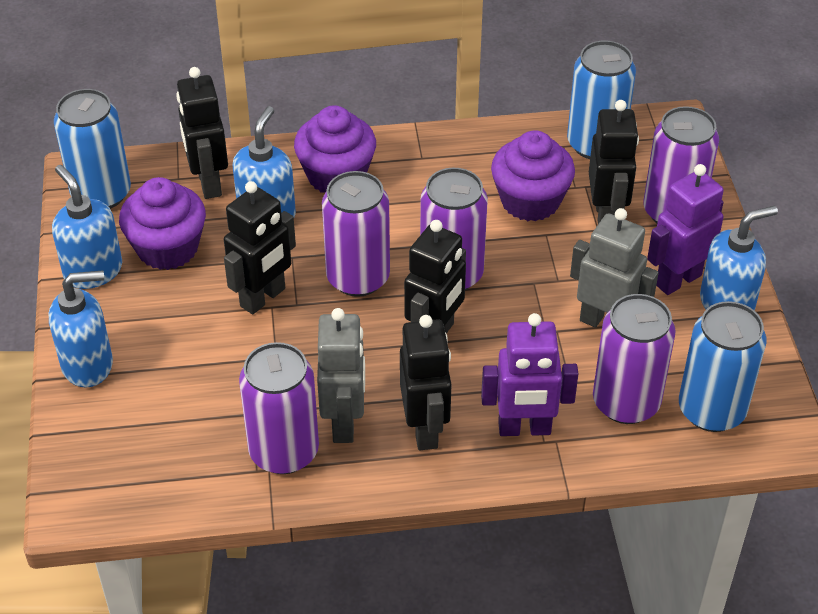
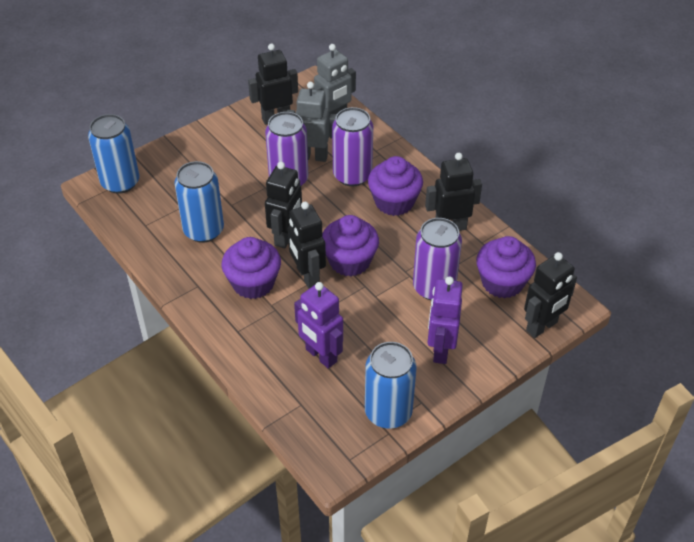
blue soap dispenser: 4 -> 0
purple can: 5 -> 3
purple cupcake: 3 -> 4

